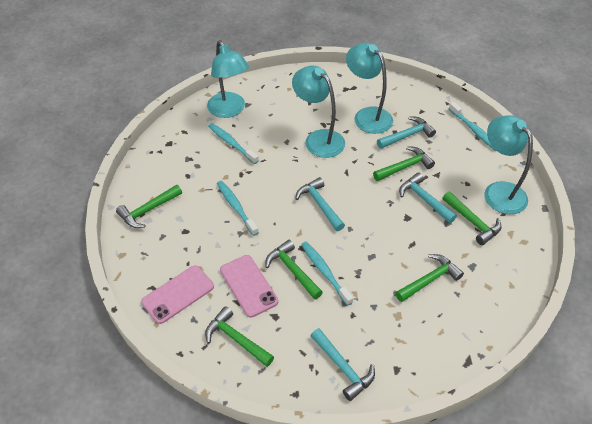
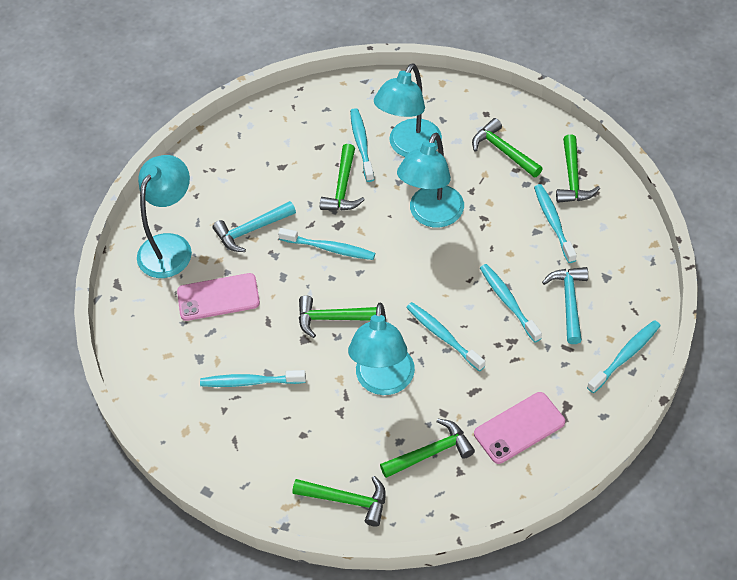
turquoise hammer: 4 -> 2
turquoise toothbrush: 4 -> 7

